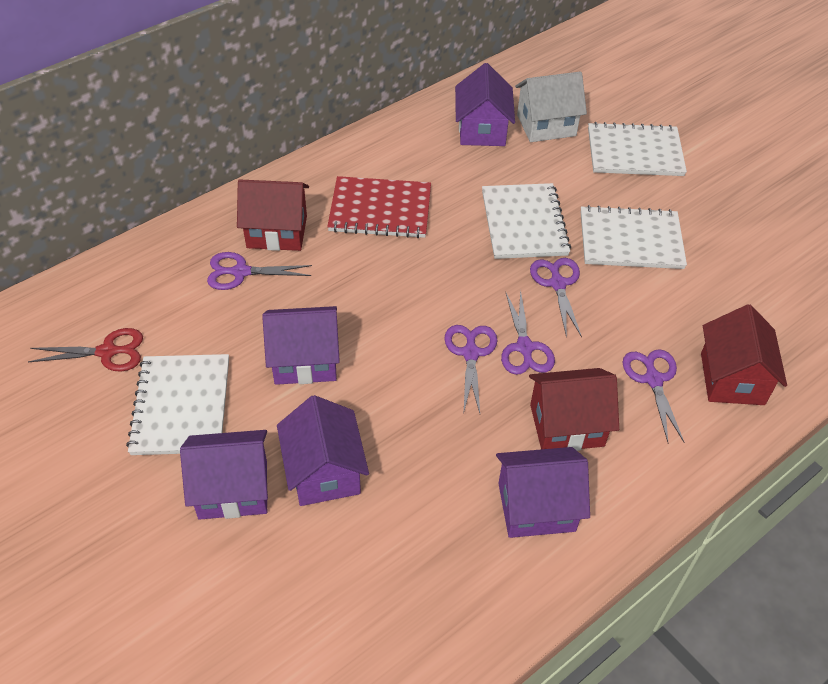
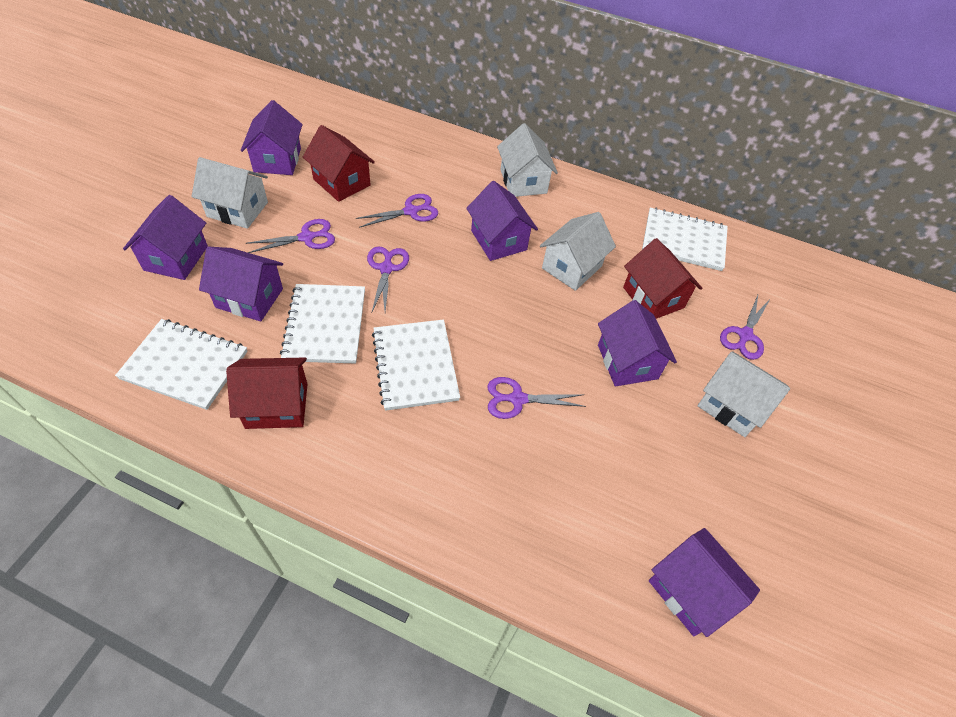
purple house: 5 -> 6
red notebook: 1 -> 0
red scissors: 1 -> 0
white house: 1 -> 4

